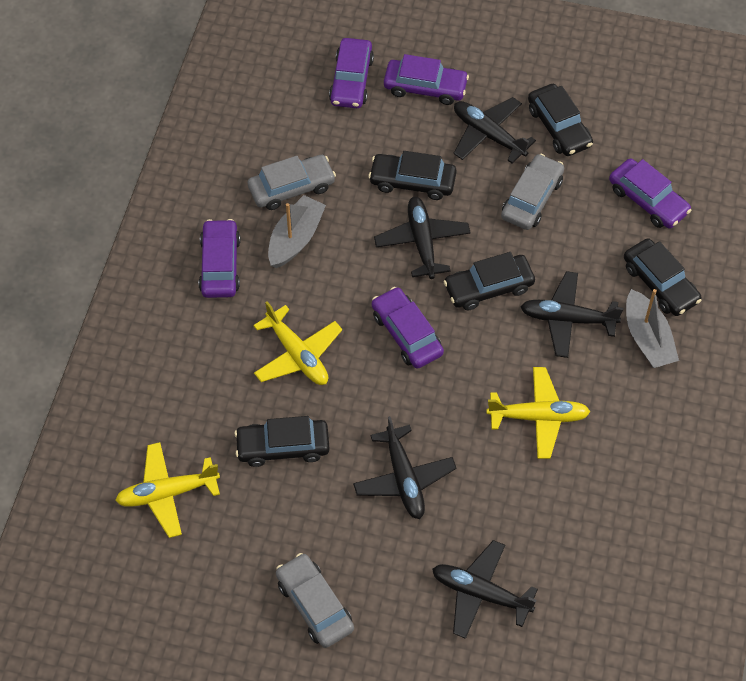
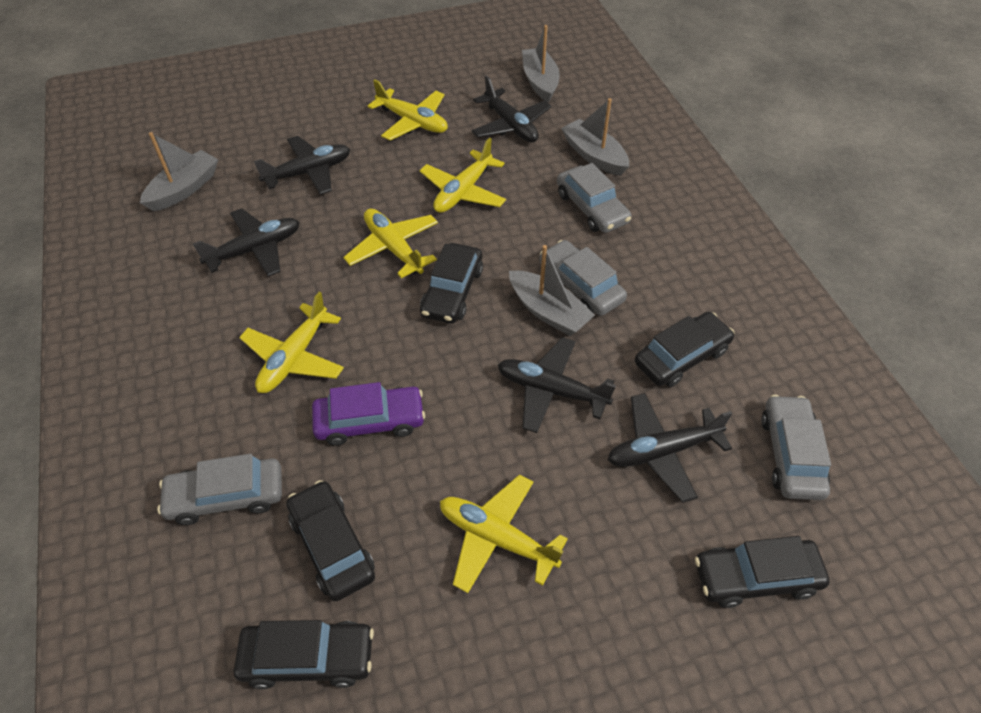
grey boat: 2 -> 4
grey car: 3 -> 4
purple car: 5 -> 1
yellow plane: 3 -> 5

